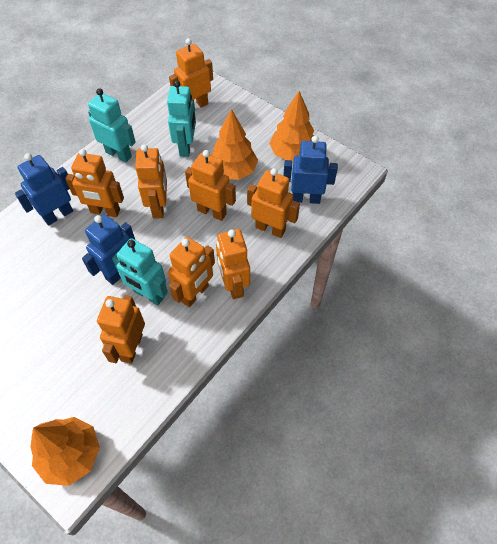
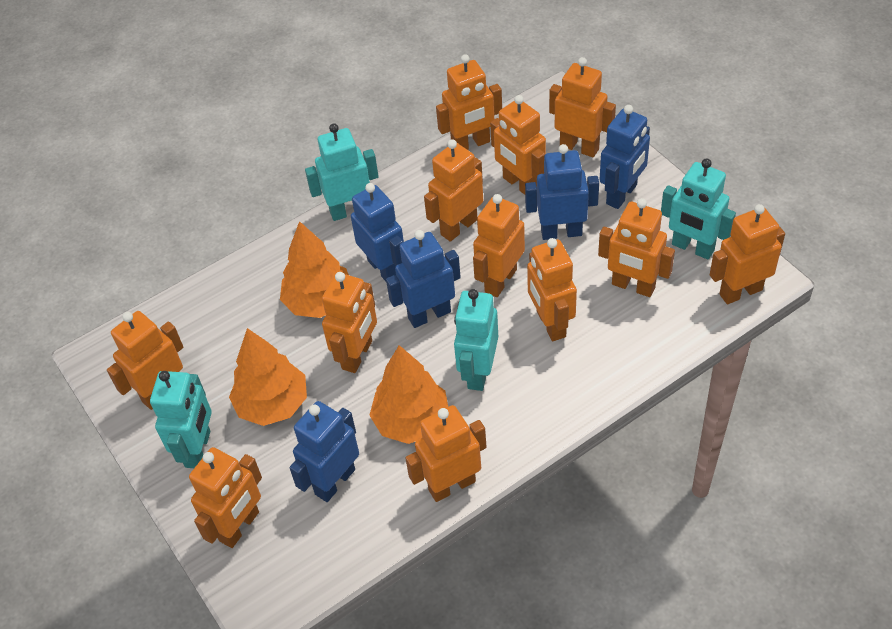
blue robot: 3 -> 5
orange robot: 8 -> 12
turquoise robot: 3 -> 4

